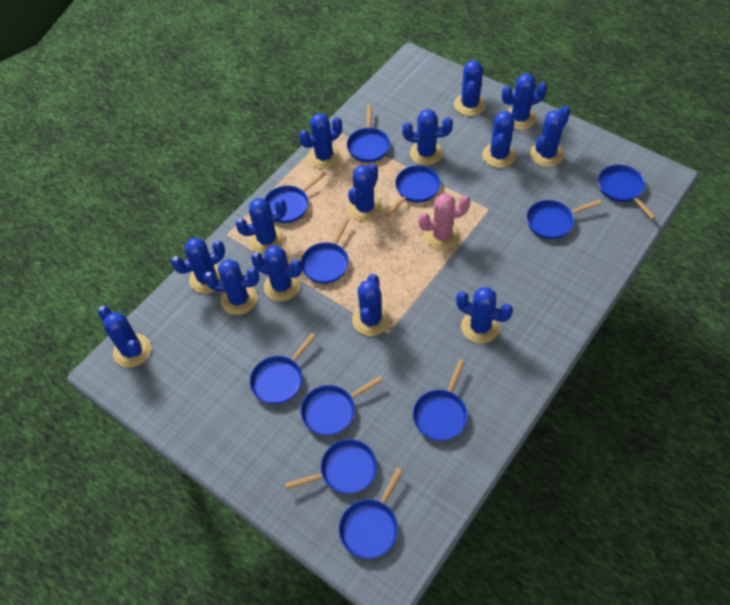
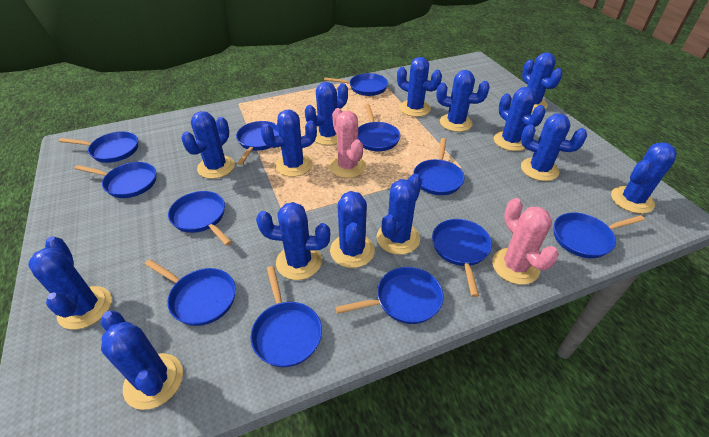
blue pan: 11 -> 12
pink cactus: 1 -> 2

